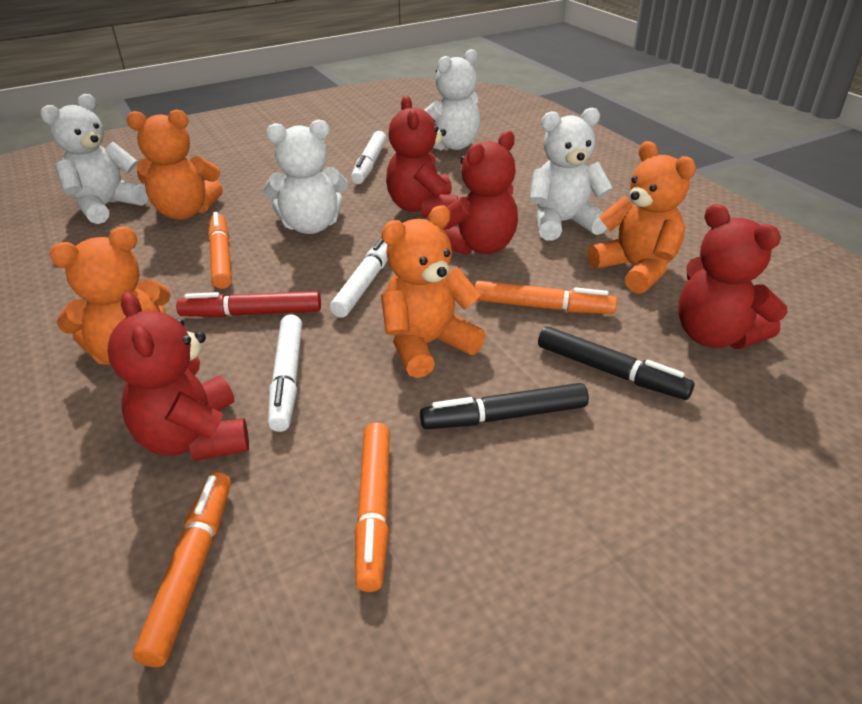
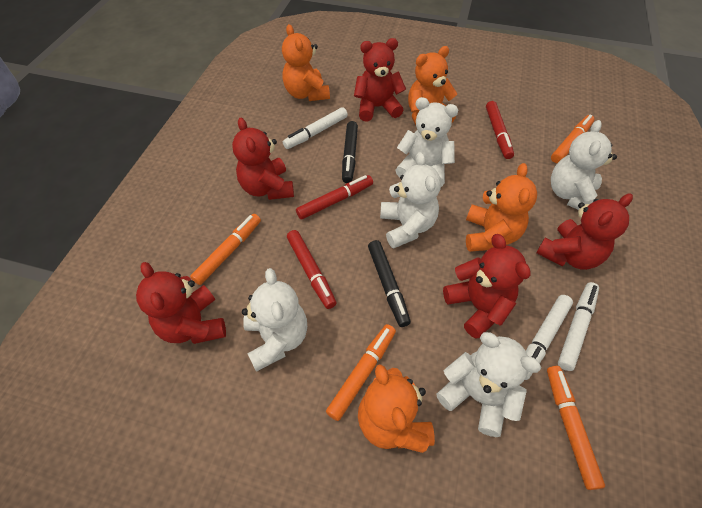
red marker: 1 -> 3
red teddy bear: 4 -> 5
white teddy bear: 4 -> 5

